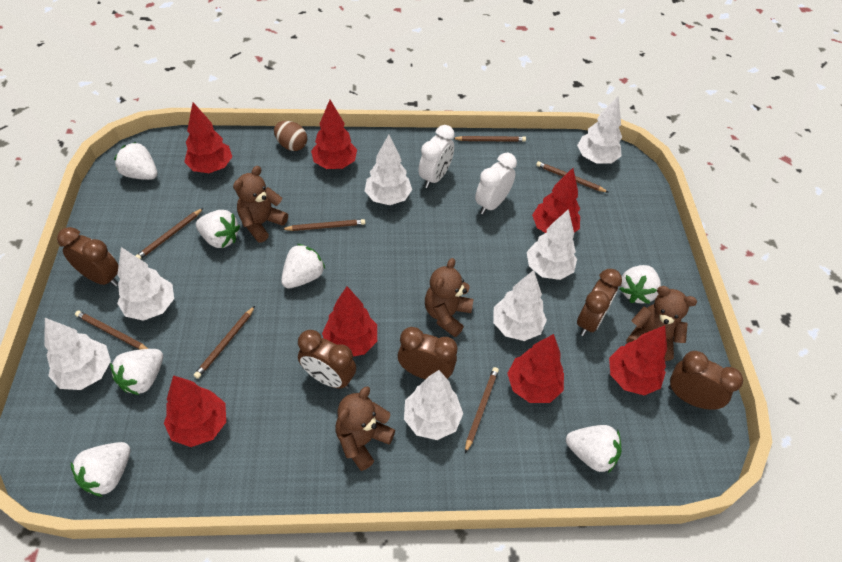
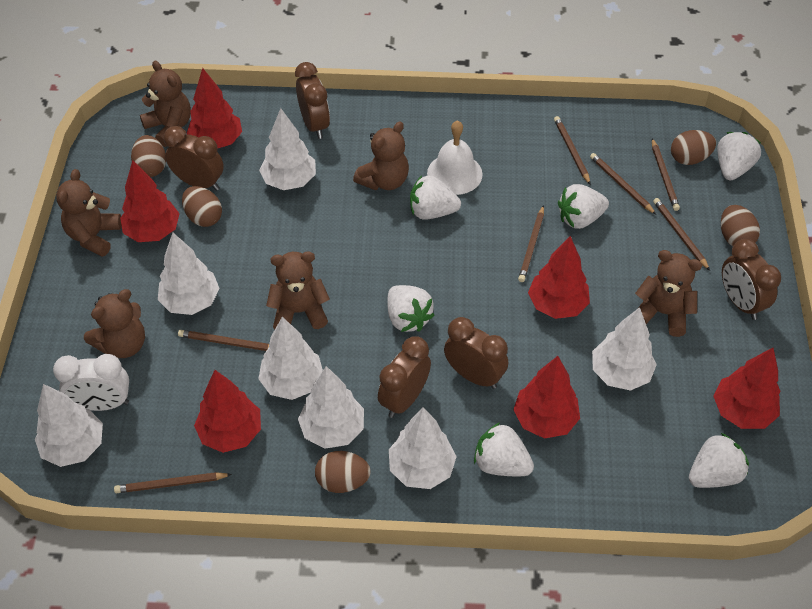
brown egg: 1 -> 5
brown teddy bear: 4 -> 6
red tree: 7 -> 6
white bell: 0 -> 1
white clock: 2 -> 1
white strawberry: 7 -> 6

